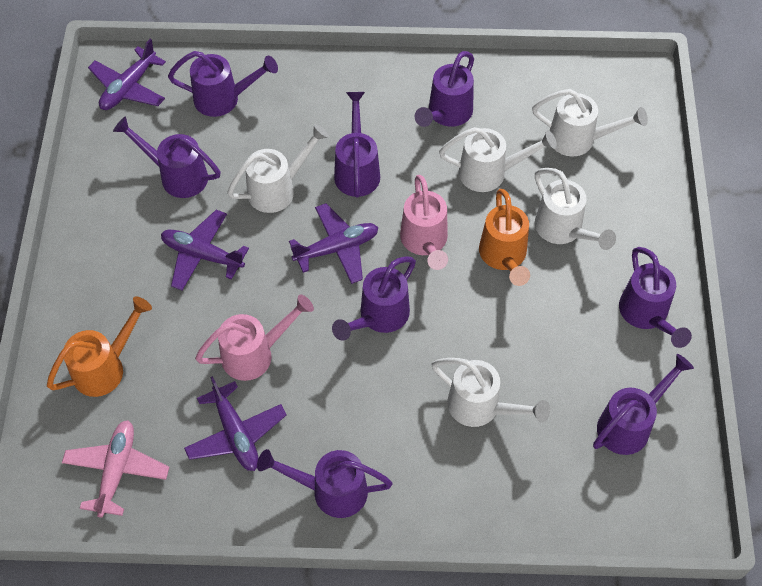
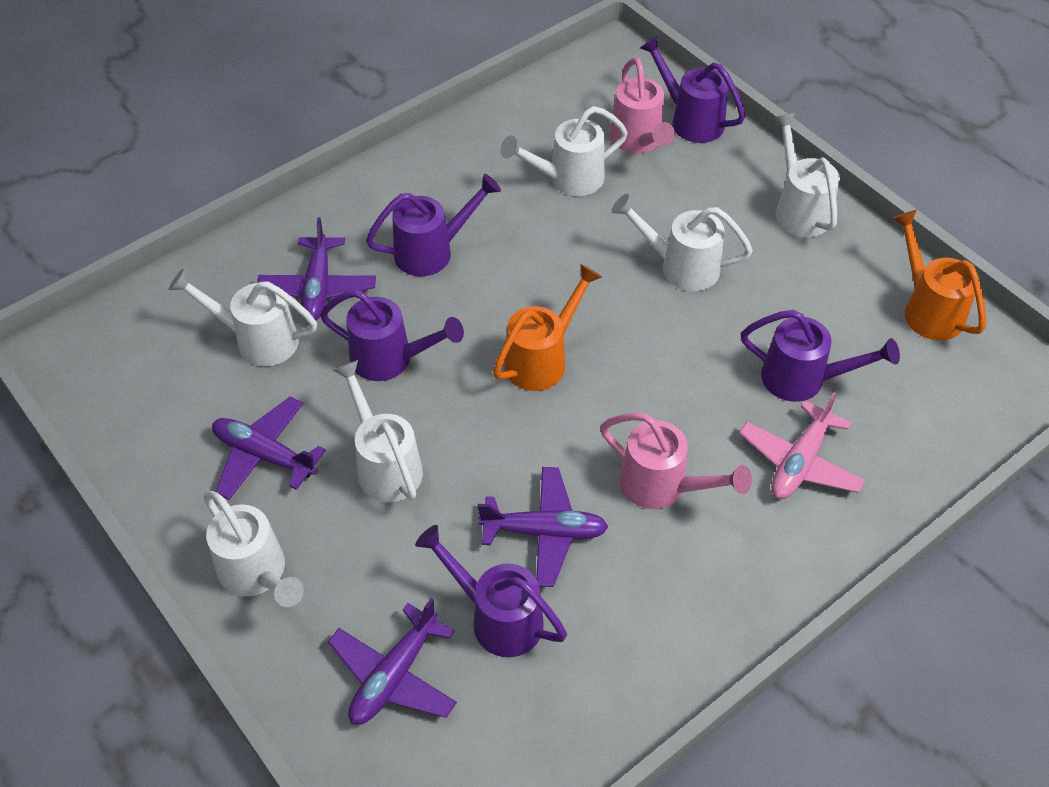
purple watering can: 8 -> 5
white watering can: 5 -> 6

